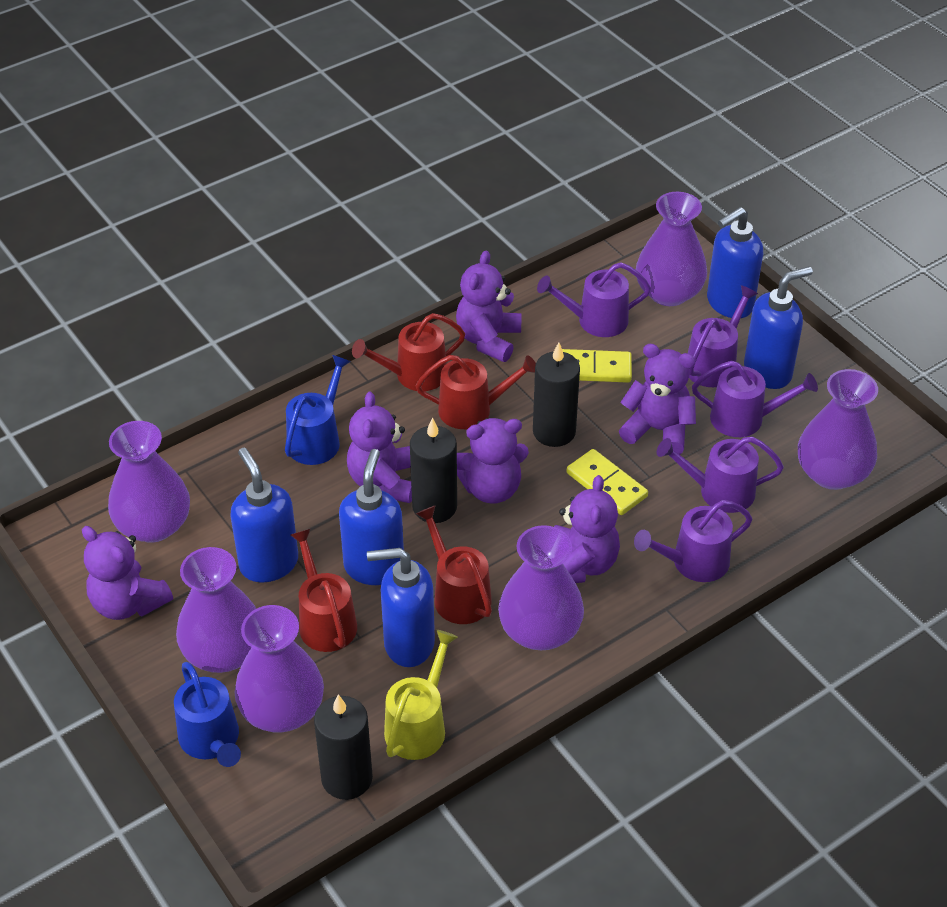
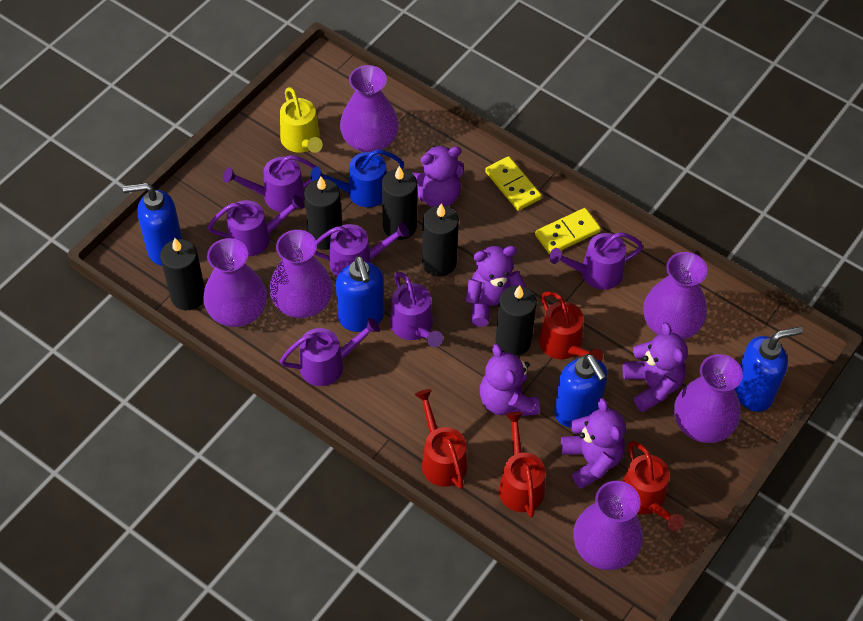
black candle: 3 -> 5
blue soap dispenser: 5 -> 4
blue watering can: 2 -> 1
purple teddy bear: 6 -> 5
purple watering can: 5 -> 6

